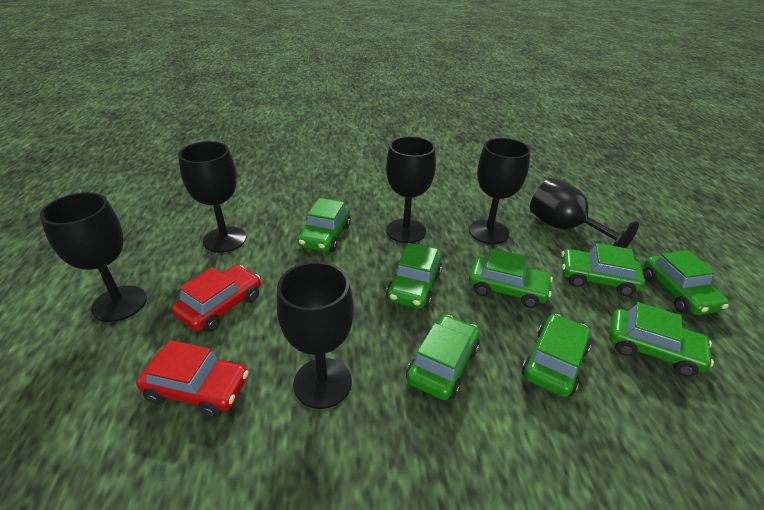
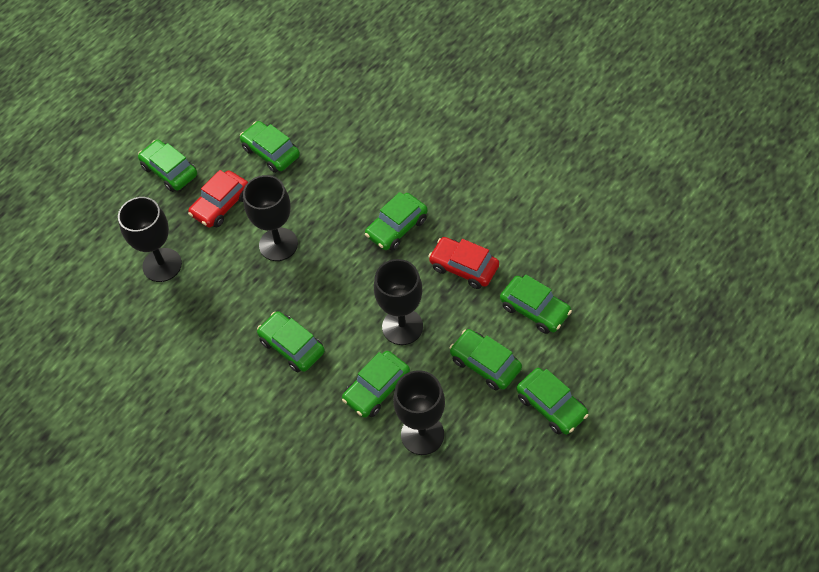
black goblet: 6 -> 4

